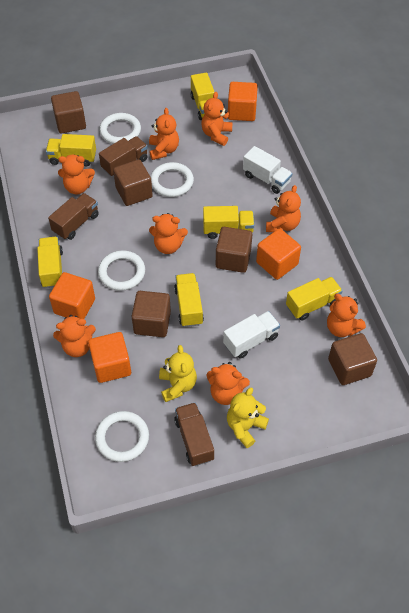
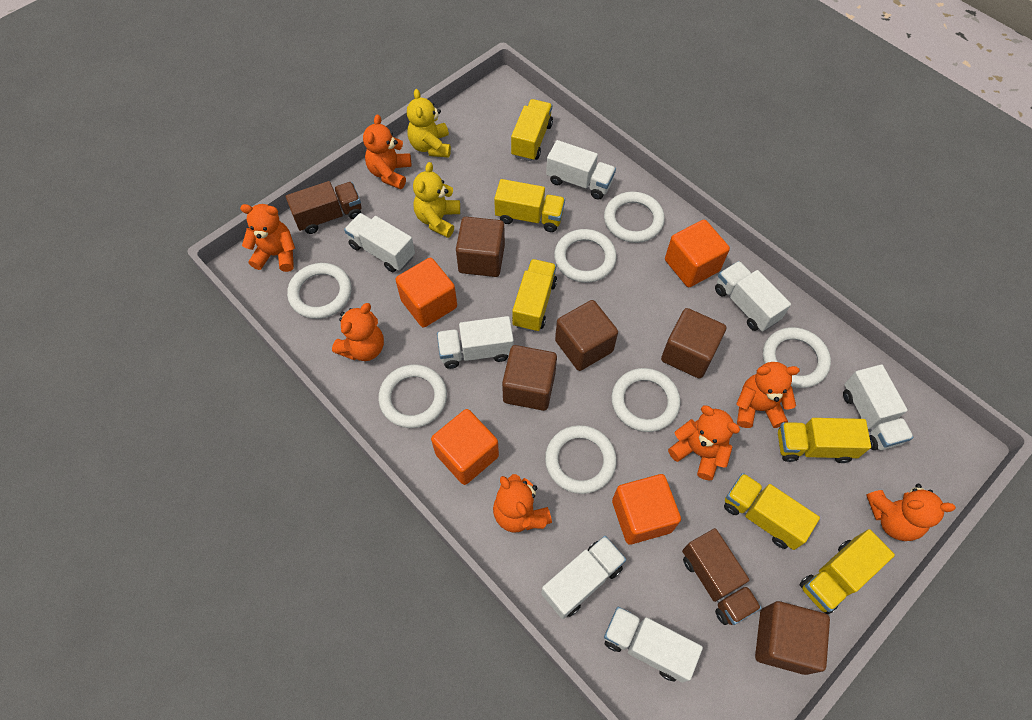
brown truck: 3 -> 2
orange teddy bear: 8 -> 7
white ring: 4 -> 7
white truck: 2 -> 7

